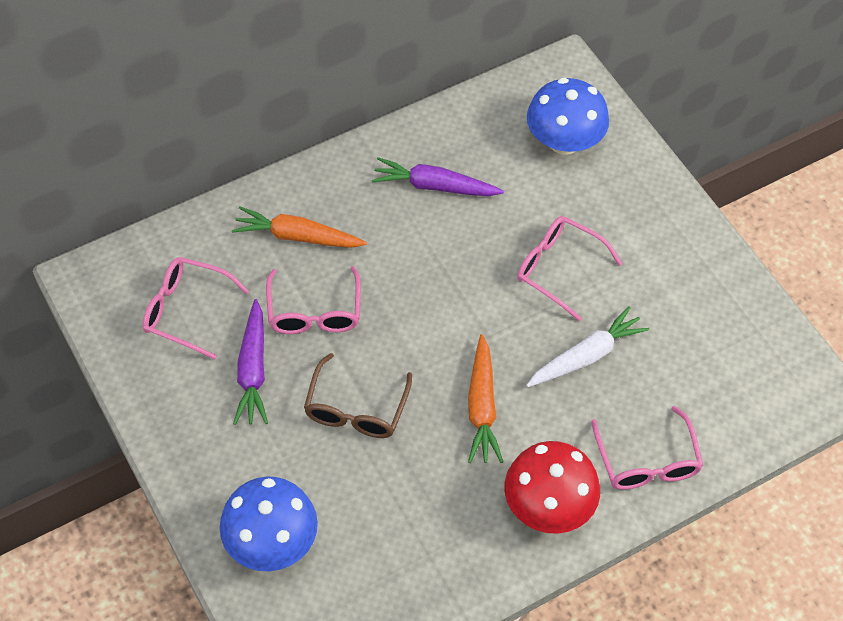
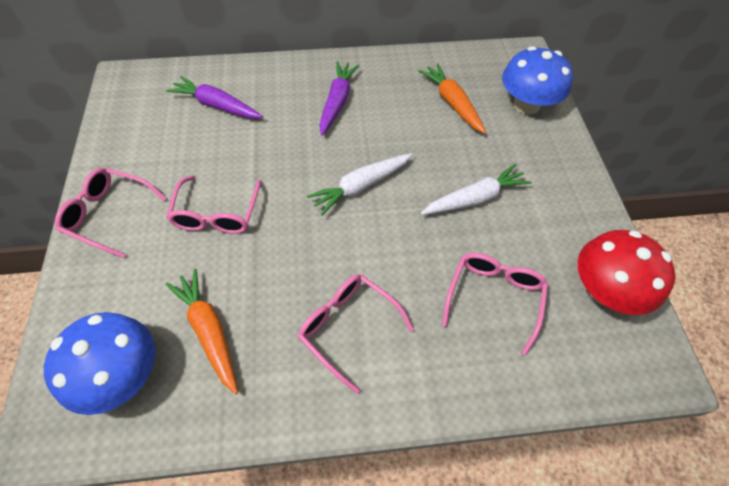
brown glasses: 1 -> 0
white carrot: 1 -> 2

